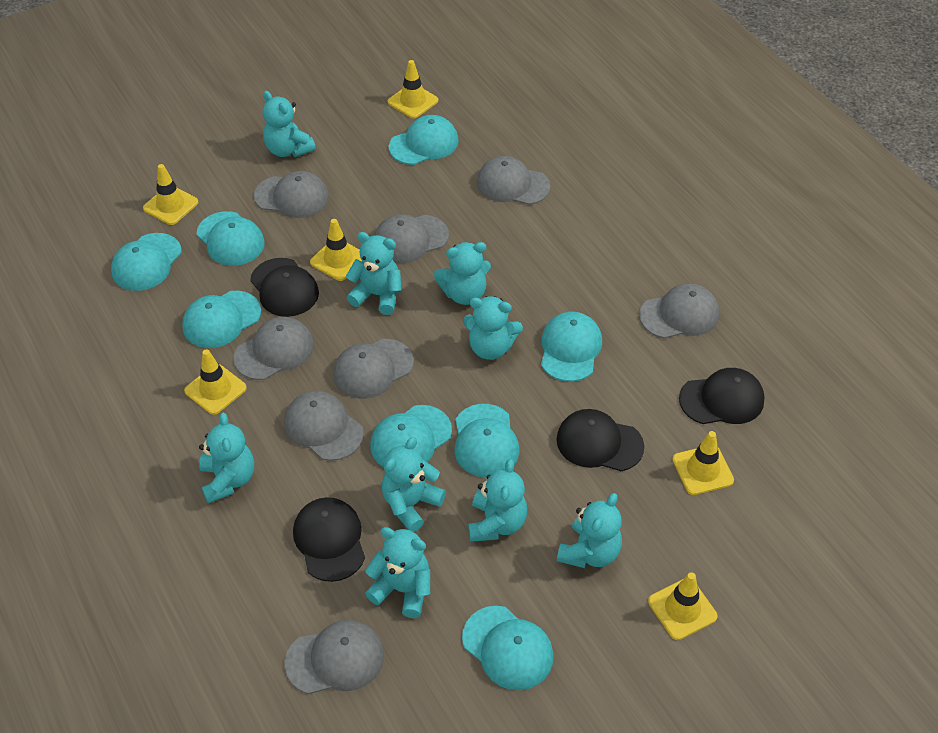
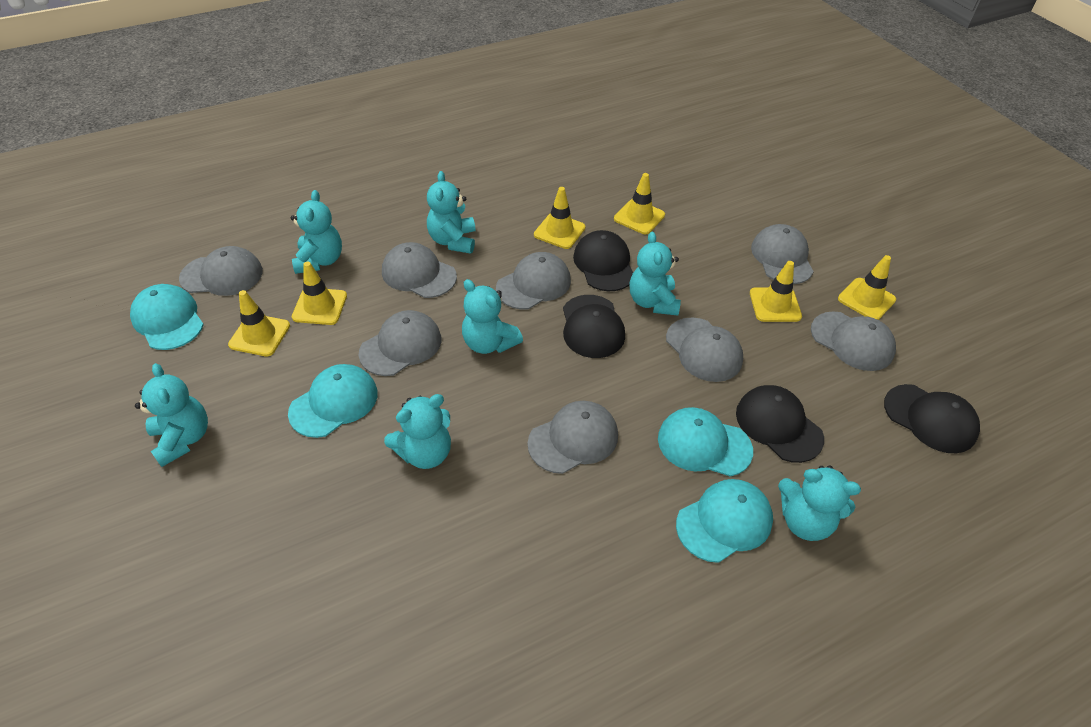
turquoise cap: 8 -> 4
turquoise teddy bear: 9 -> 7

